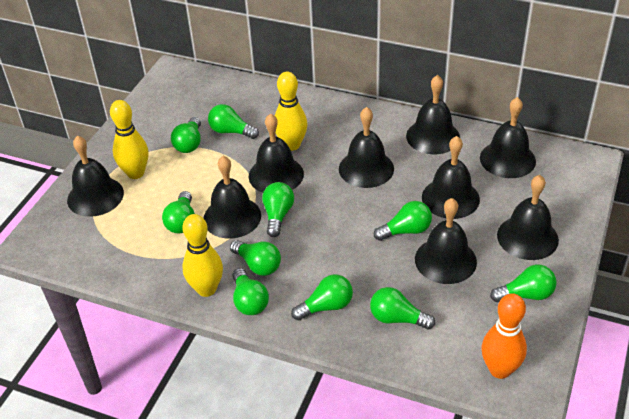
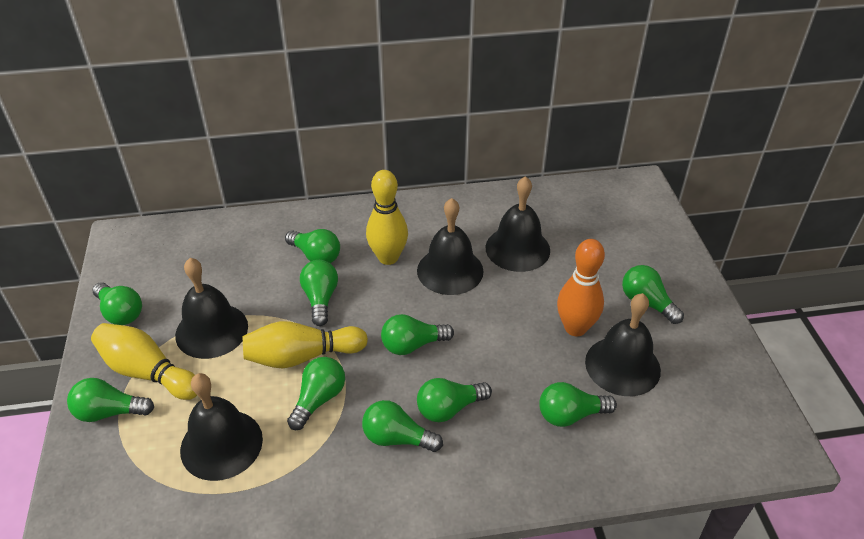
black bell: 9 -> 5

